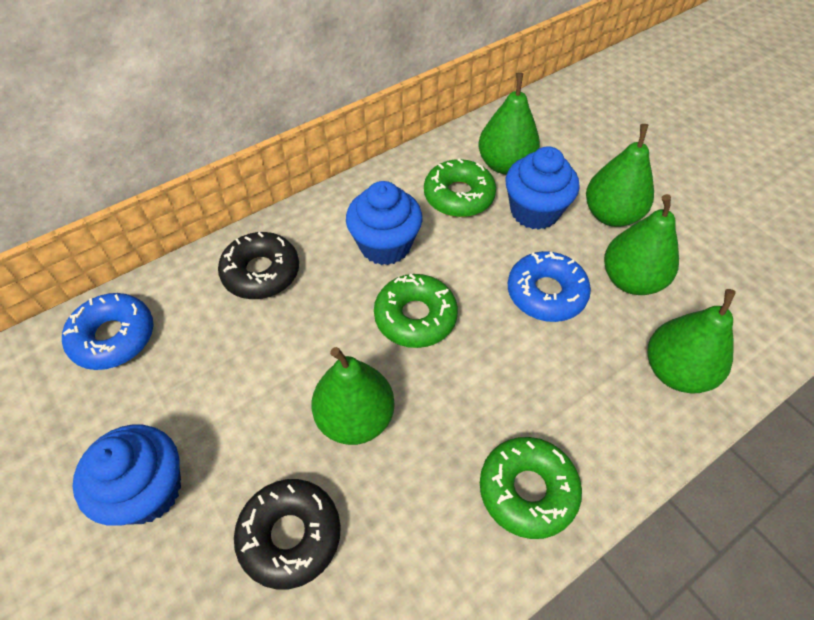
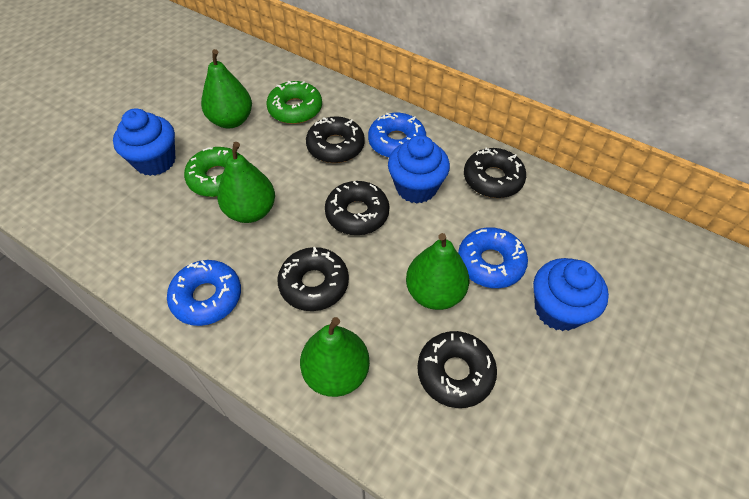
black donut: 2 -> 5
blue donut: 2 -> 3
green donut: 3 -> 2
green pear: 5 -> 4

